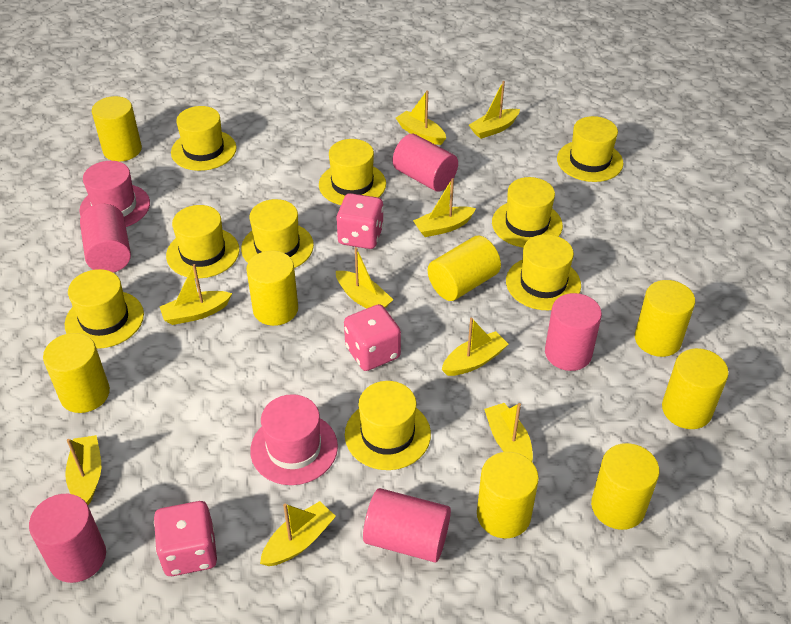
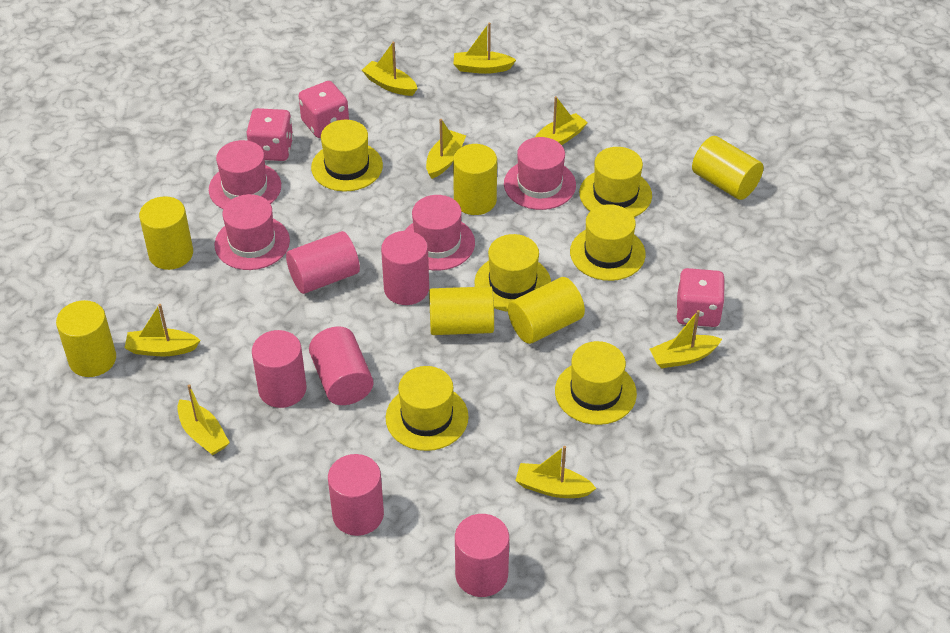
pink cylinder: 5 -> 6
pink hat: 2 -> 4
yellow boat: 9 -> 8
yellow cylinder: 8 -> 6
yellow hat: 9 -> 6

